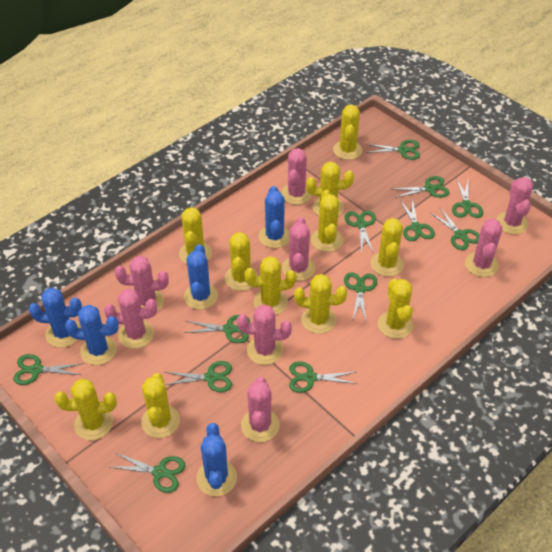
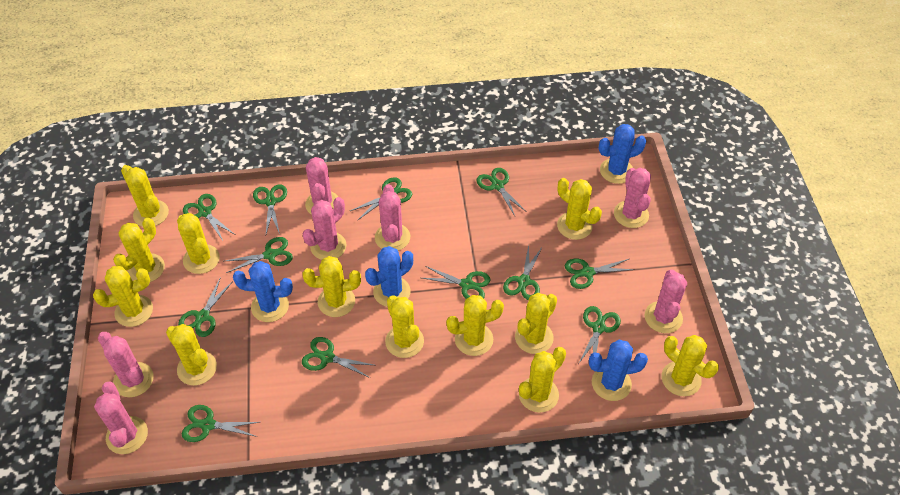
blue cactus: 5 -> 4
pink cactus: 8 -> 7
yellow cactus: 11 -> 12

